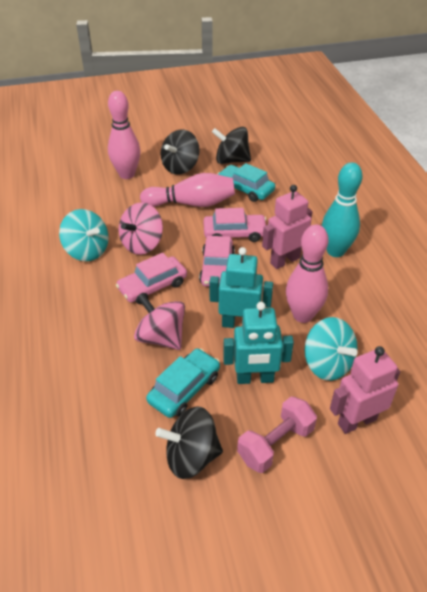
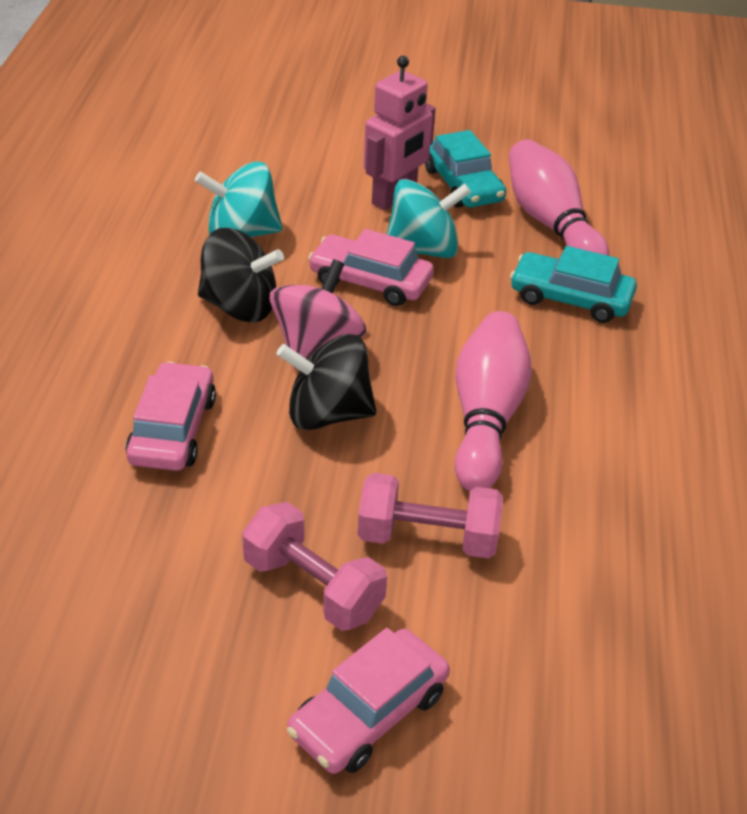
black spinning top: 3 -> 2
pink bowling pin: 3 -> 2
pink dumbbell: 1 -> 2
pink robot: 2 -> 1
pink spinning top: 2 -> 1
turquoise bowling pin: 1 -> 0
turquoise robot: 2 -> 0

